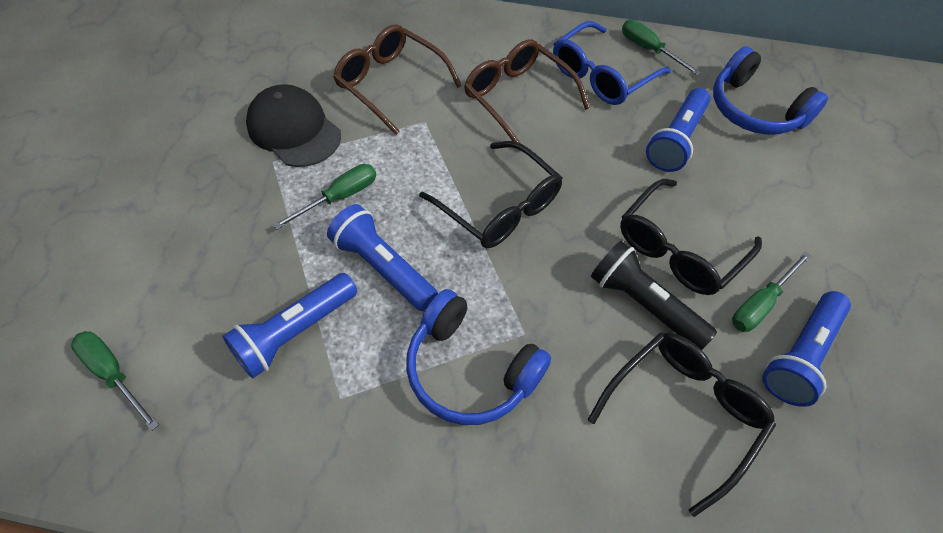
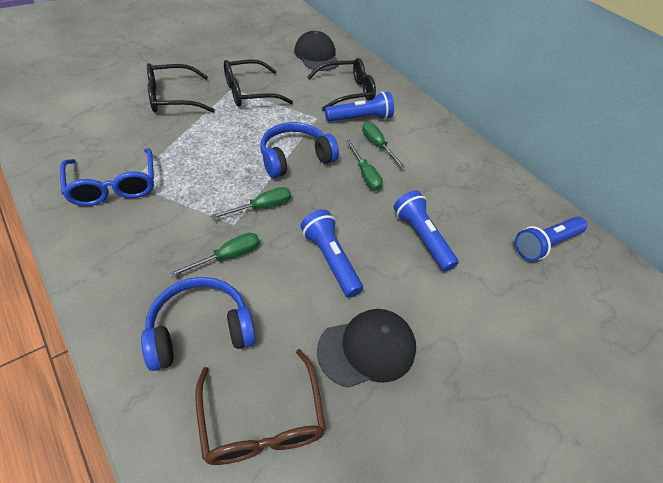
black cap: 1 -> 2
black flashlight: 1 -> 0
brown glasses: 2 -> 1

